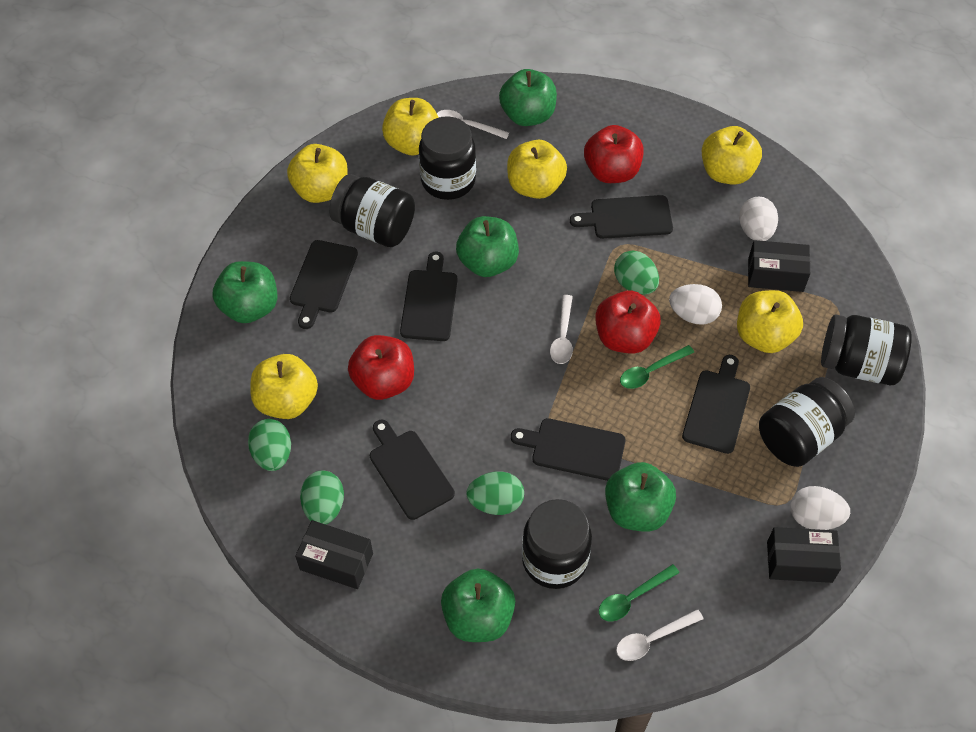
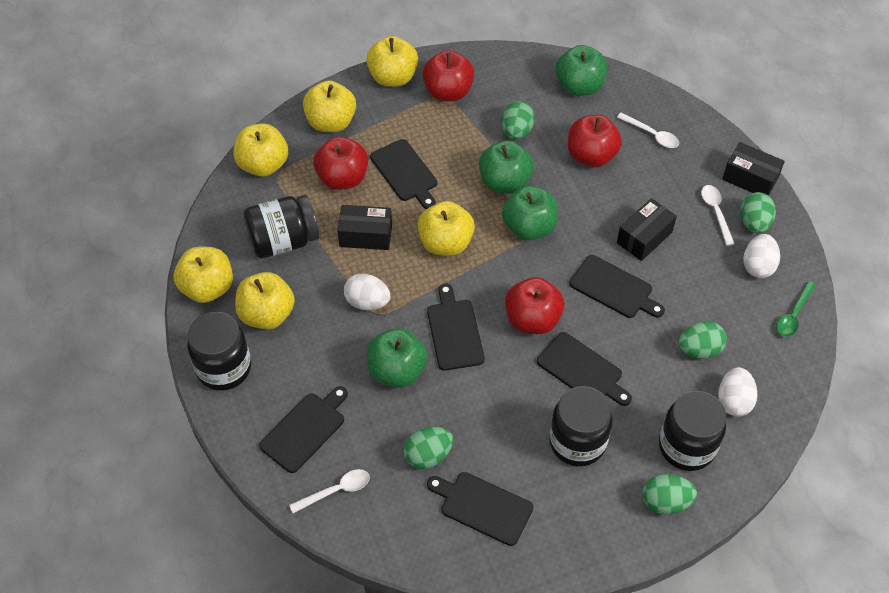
black jar: 5 -> 4
green apple: 5 -> 4
green egg: 4 -> 5
green spoon: 2 -> 1
red apple: 3 -> 4

